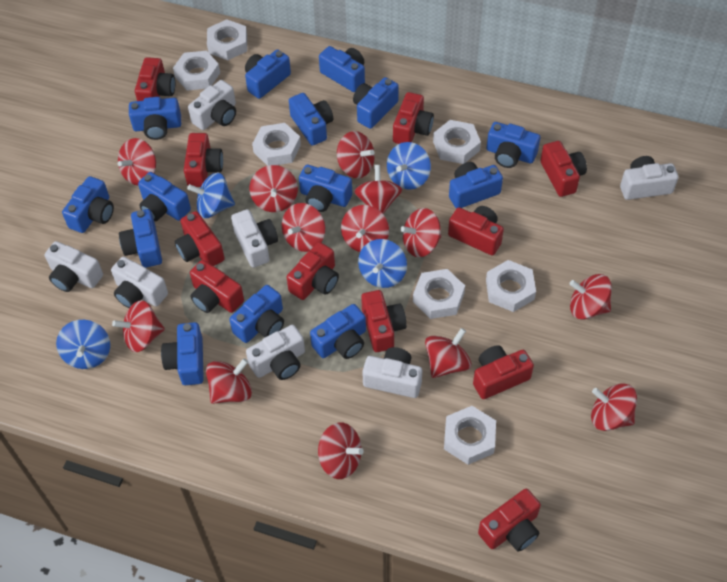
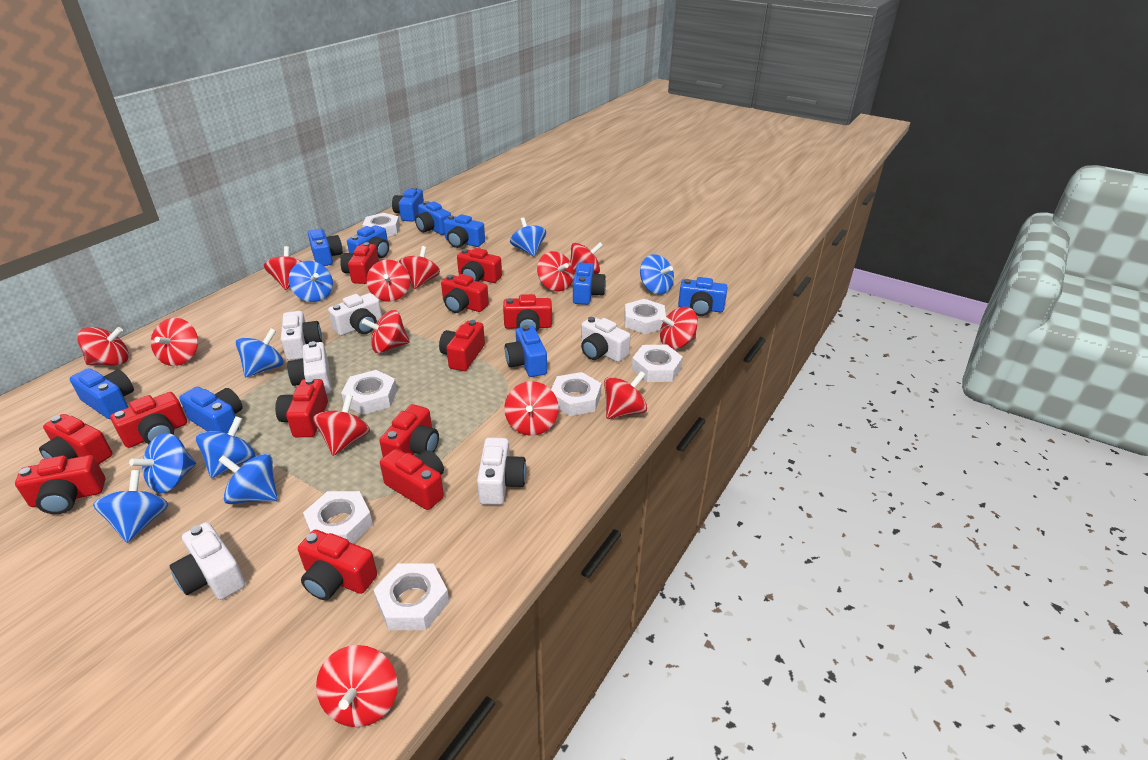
blue camera: 14 -> 10
blue spinning top: 4 -> 8
red camera: 11 -> 12
white camera: 7 -> 6

